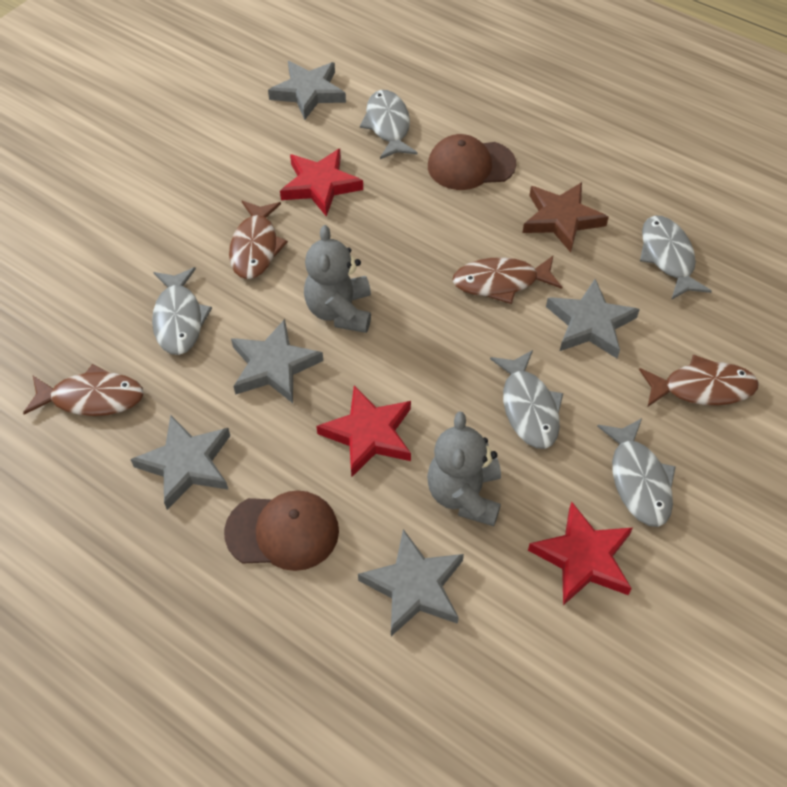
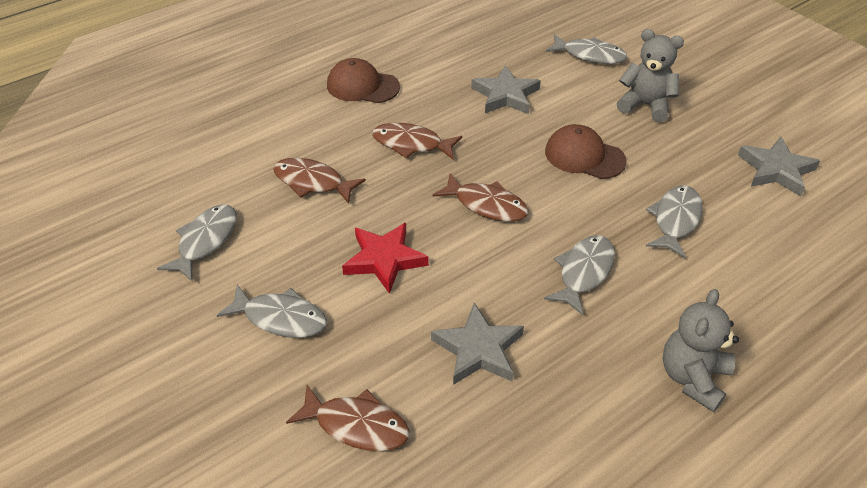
brown star: 1 -> 0
grey star: 5 -> 3
red star: 3 -> 1

